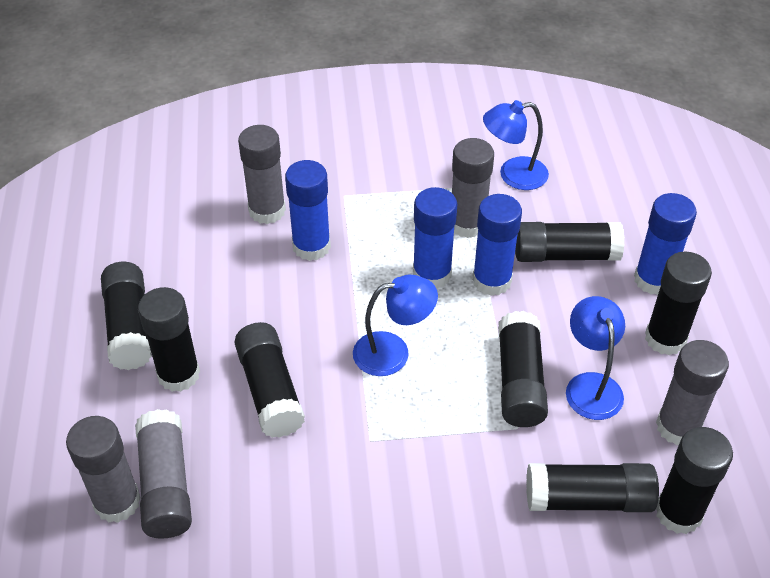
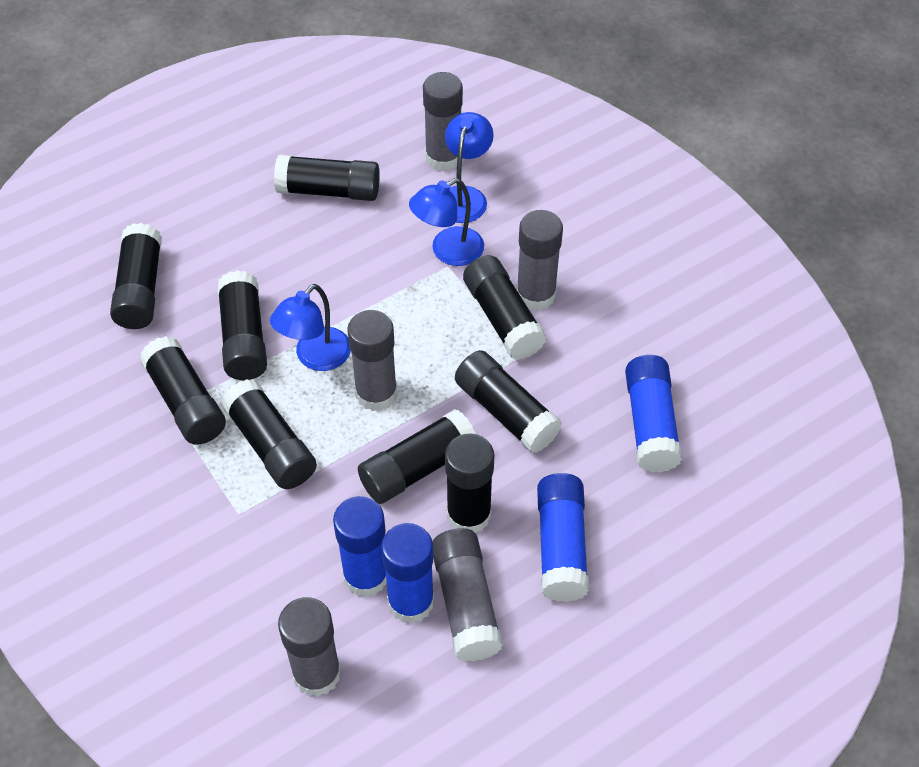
black glue stick: 8 -> 9

